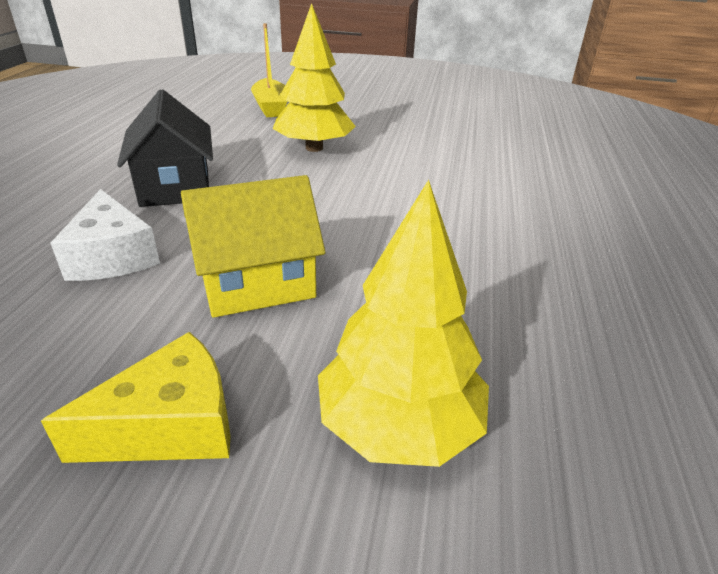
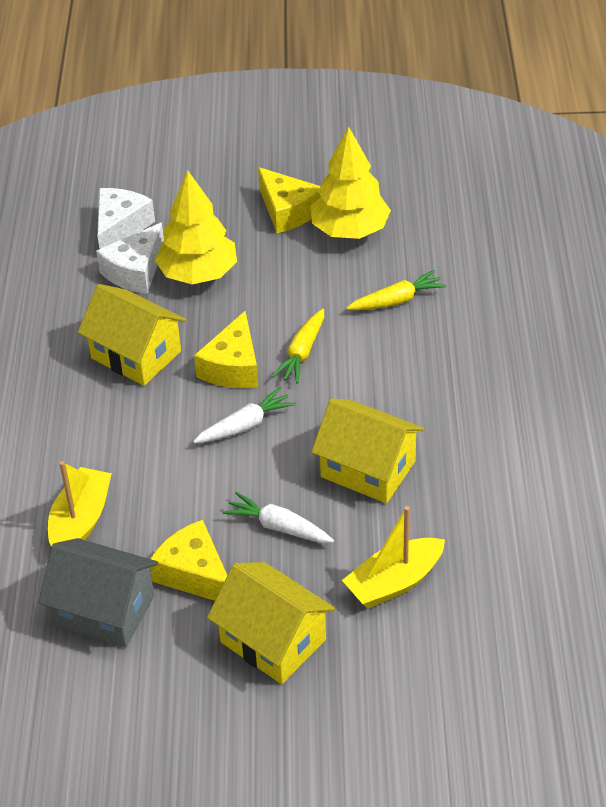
black house: 1 -> 0
grey house: 0 -> 1
white carrot: 0 -> 2
white cheese: 1 -> 2
yellow boat: 1 -> 2
yellow carrot: 0 -> 2
yellow cheese: 1 -> 3
yellow house: 1 -> 3

